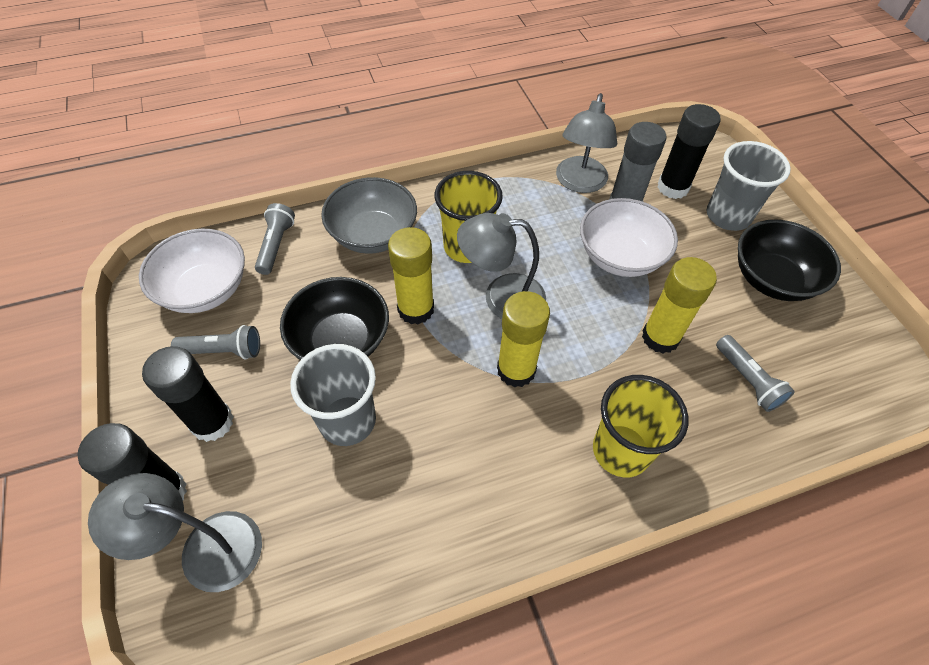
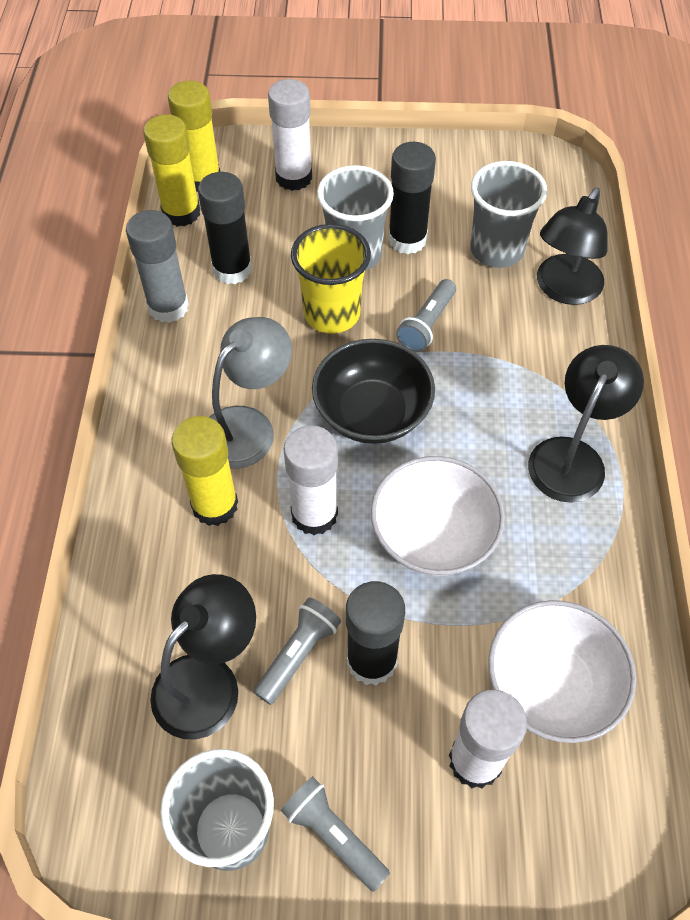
black bowl: 2 -> 1
black lamp: 0 -> 3
grey bowl: 1 -> 0
grey cup: 2 -> 3
grey lamp: 3 -> 1
white glue stick: 0 -> 3
yellow cup: 2 -> 1

